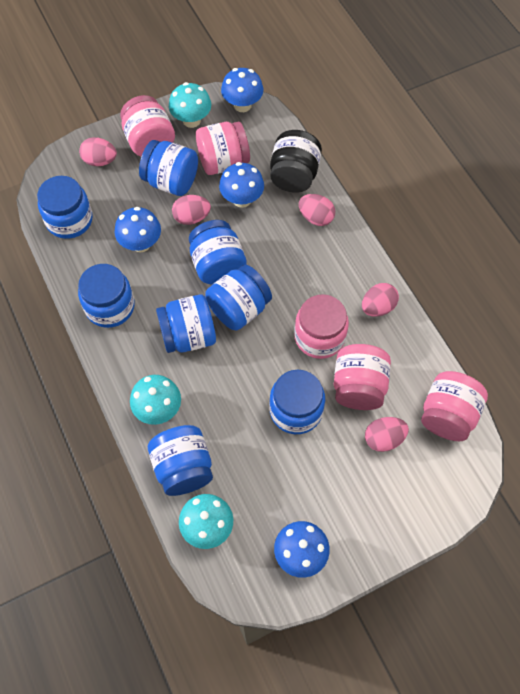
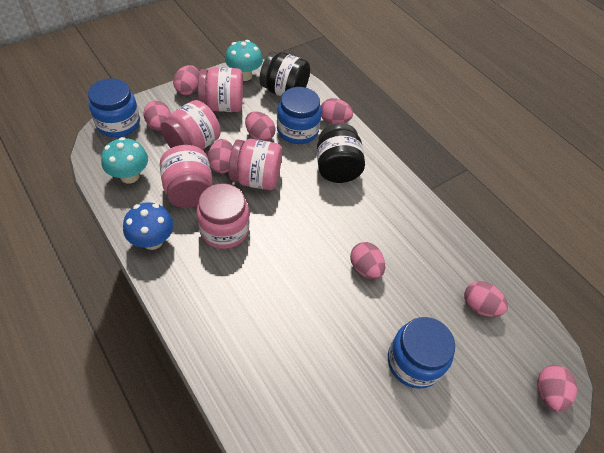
black jar: 1 -> 2
blue jar: 8 -> 3
blue mushroom: 4 -> 1
pink egg: 5 -> 8
turquoise mushroom: 3 -> 2

